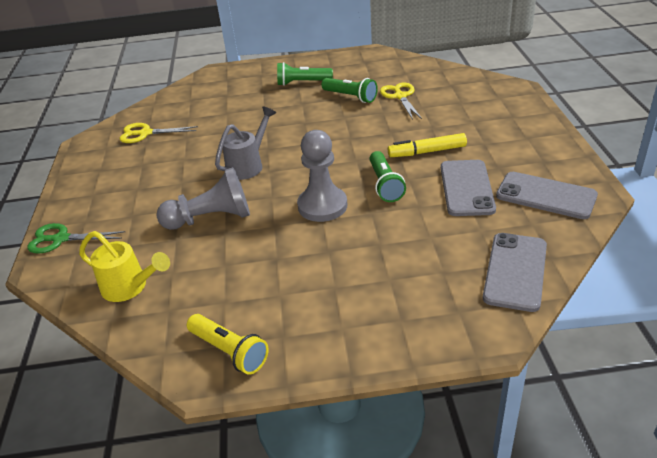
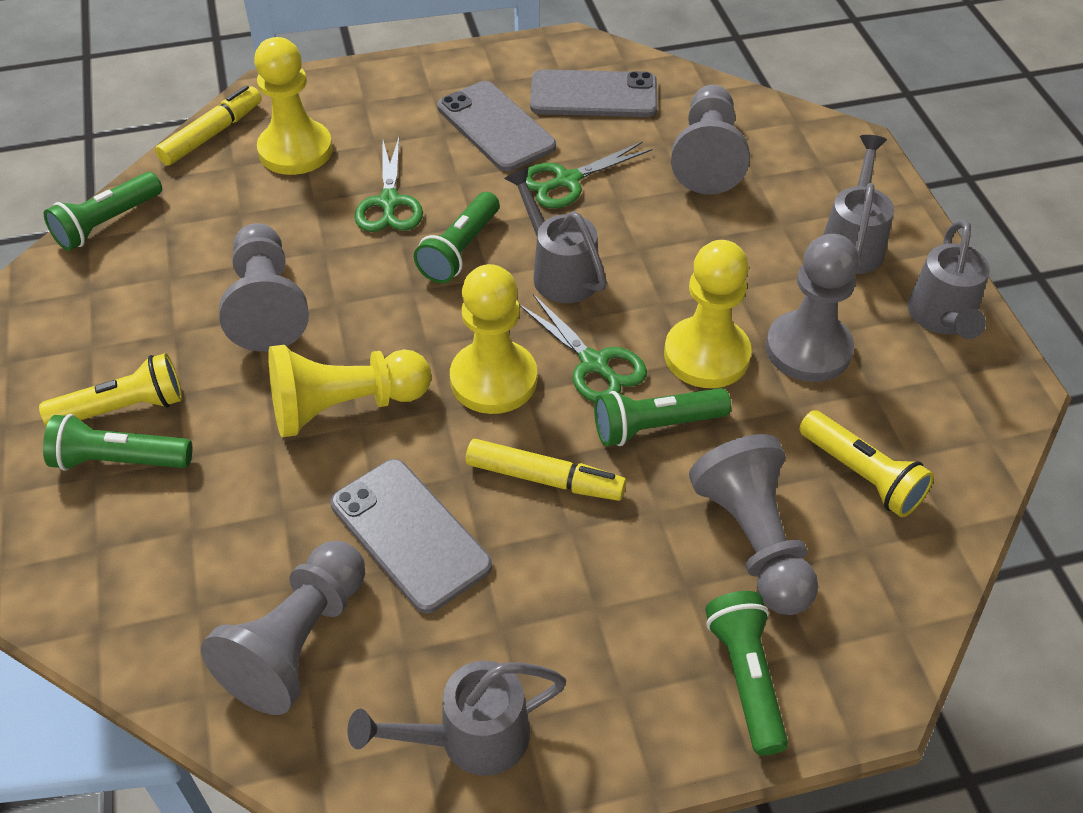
green flashlight: 3 -> 5
green scissors: 1 -> 3
grey pawn: 2 -> 5
grey watering can: 1 -> 4
yellow flashlight: 1 -> 2
yellow marker: 1 -> 2
yellow pawn: 0 -> 4
yellow scissors: 2 -> 0
yellow watering can: 1 -> 0

